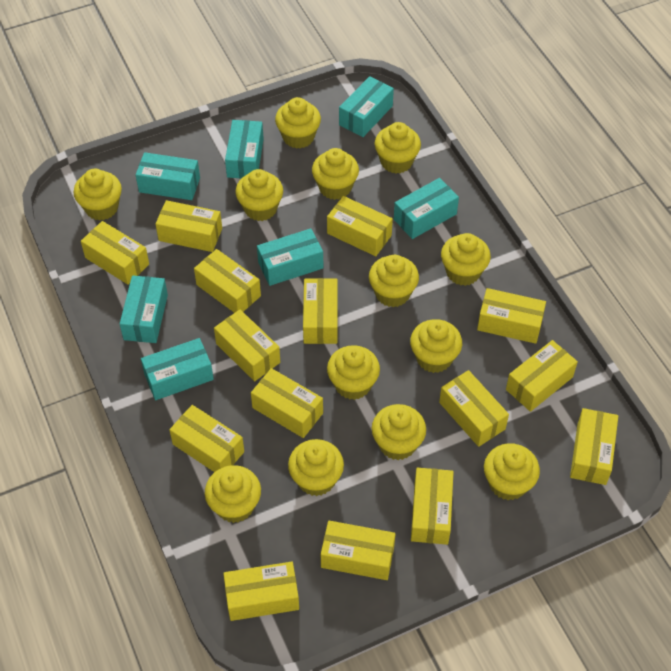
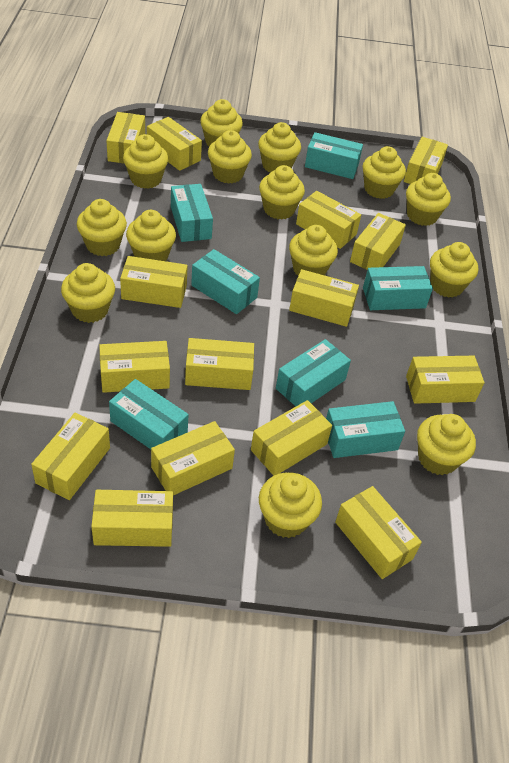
yellow cupcake: 13 -> 14

